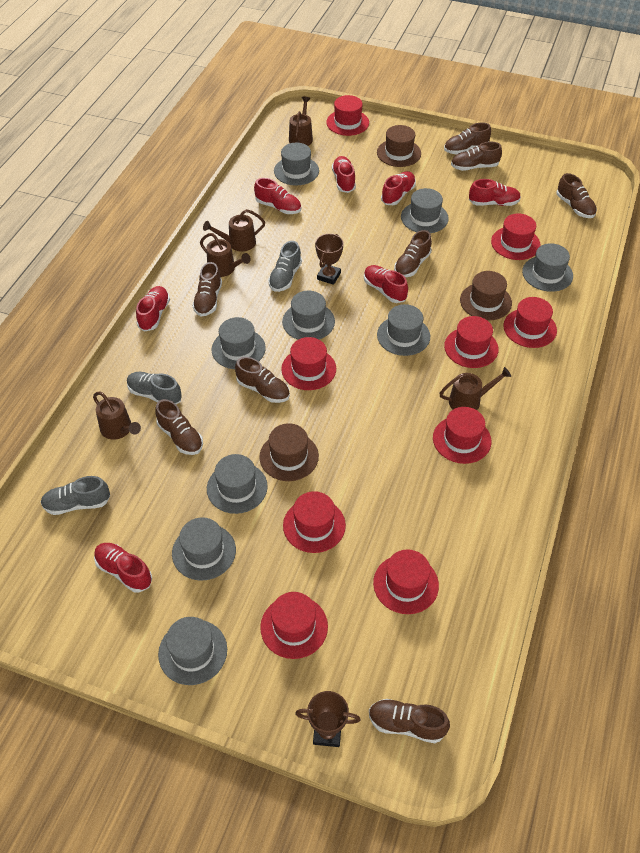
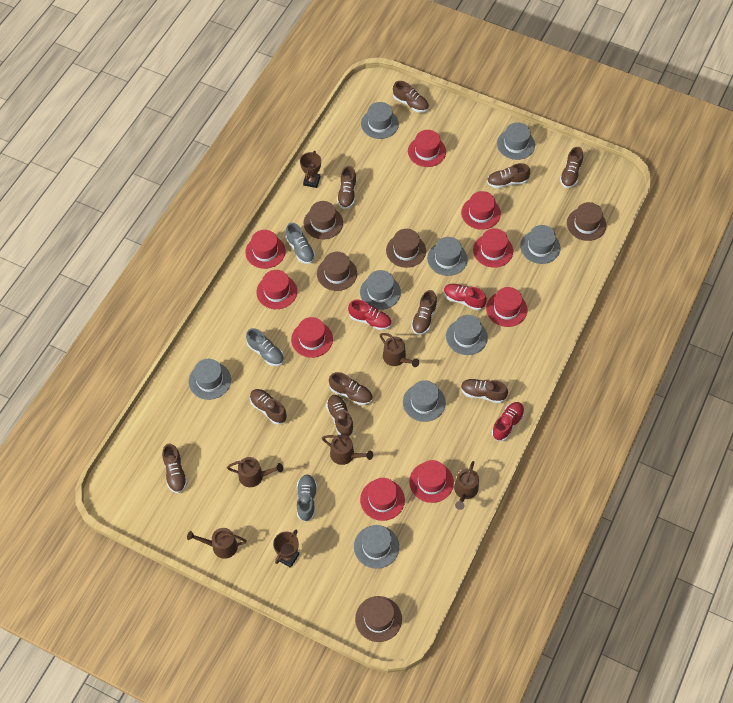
brown hat: 3 -> 5
brown shoe: 8 -> 10
red shoe: 7 -> 3

